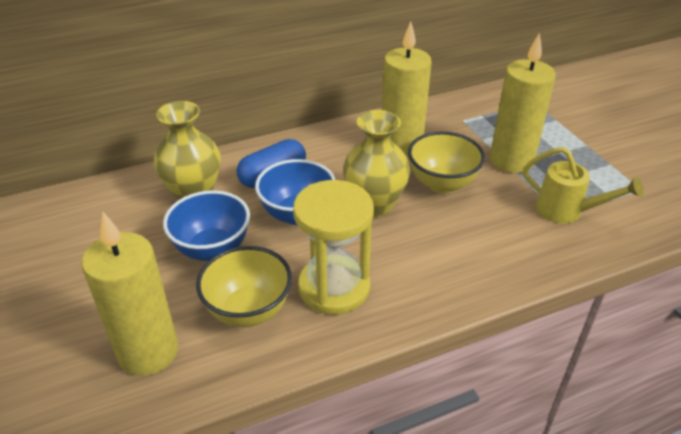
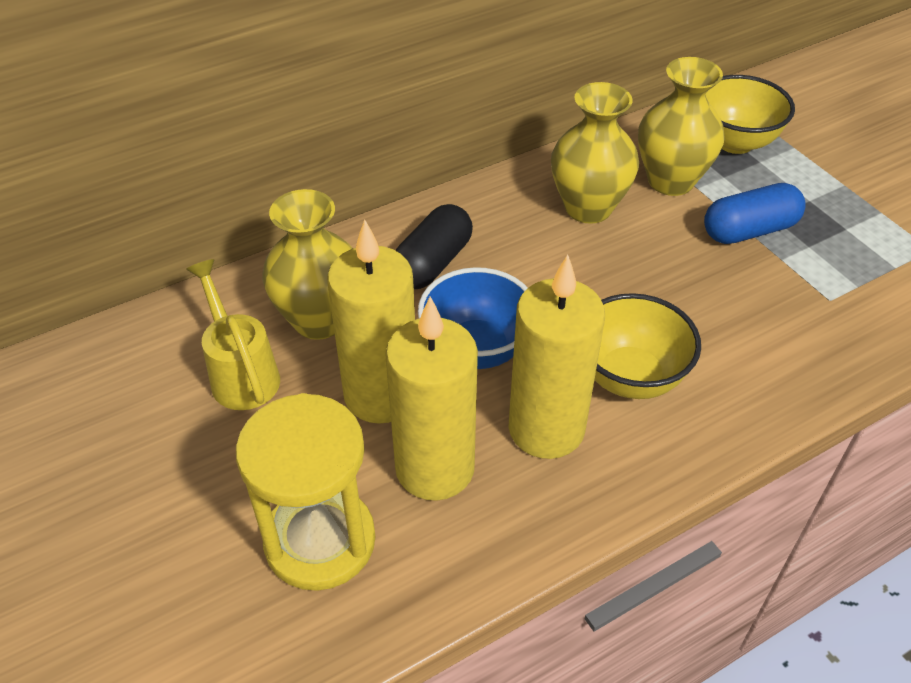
black capsule: 0 -> 1
blue bowl: 2 -> 1
yellow vase: 2 -> 3

